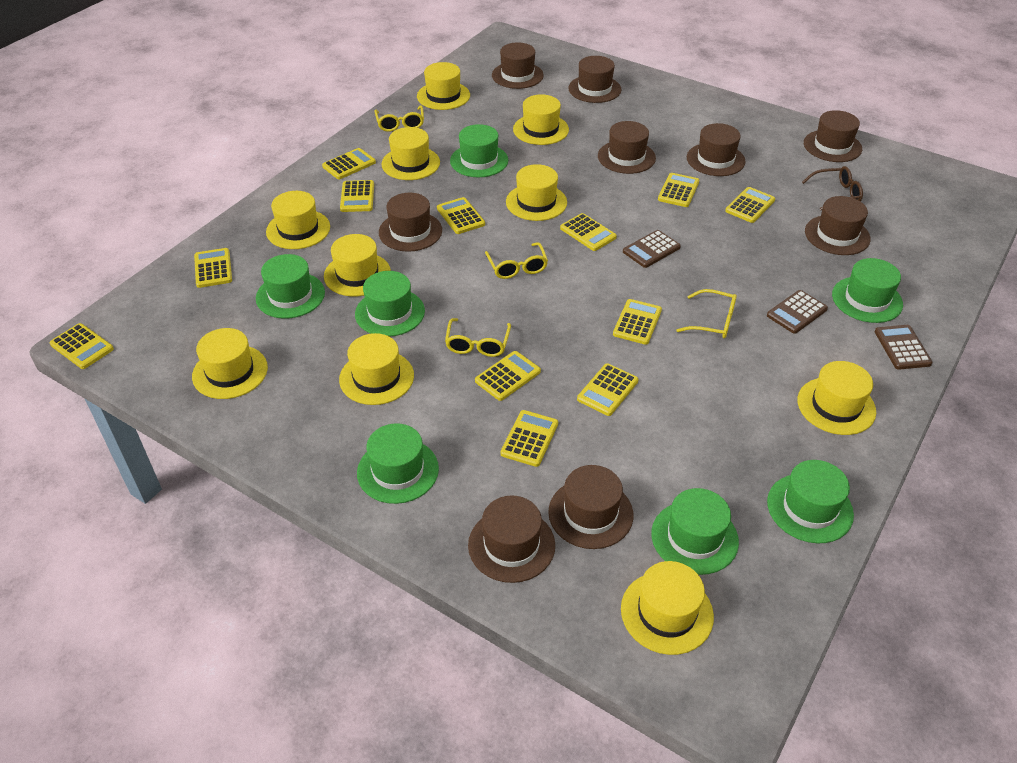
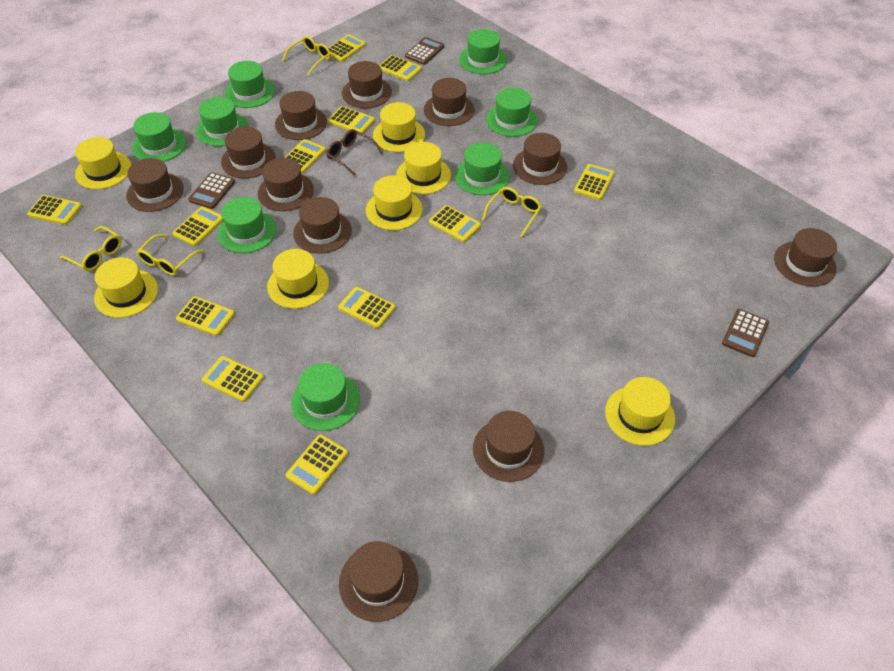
brown hat: 9 -> 11
green hat: 7 -> 8
yellow hat: 10 -> 7

